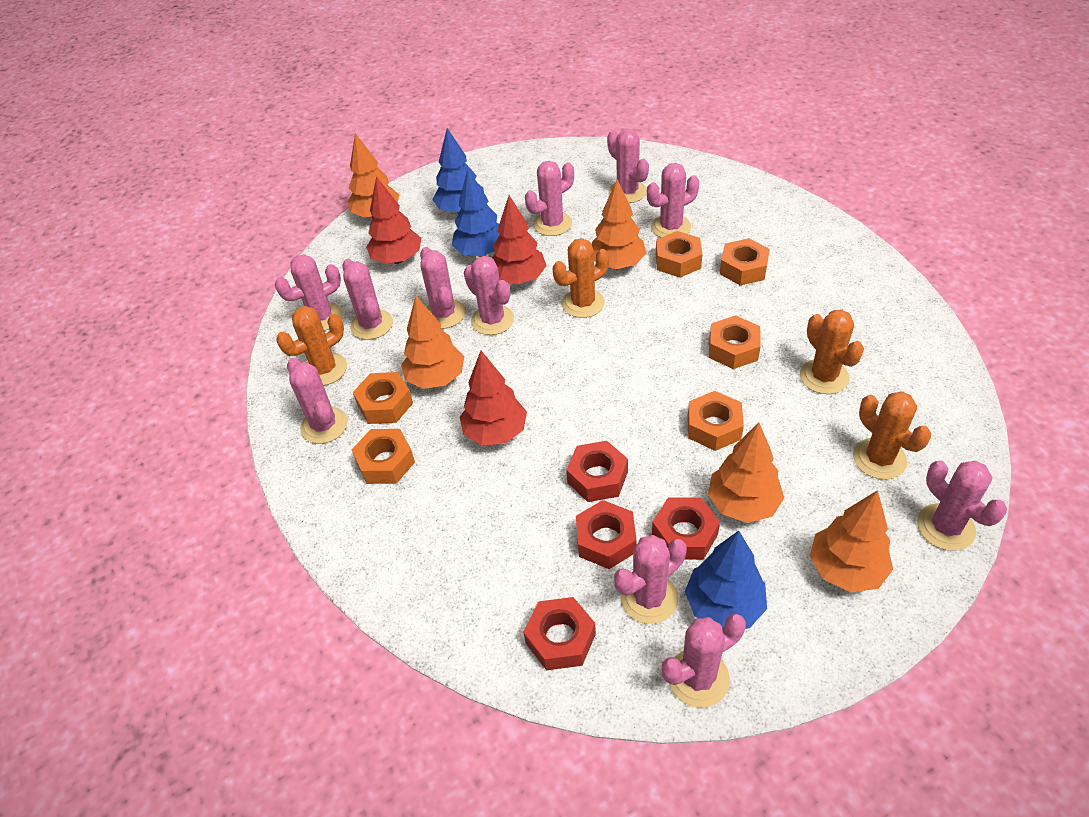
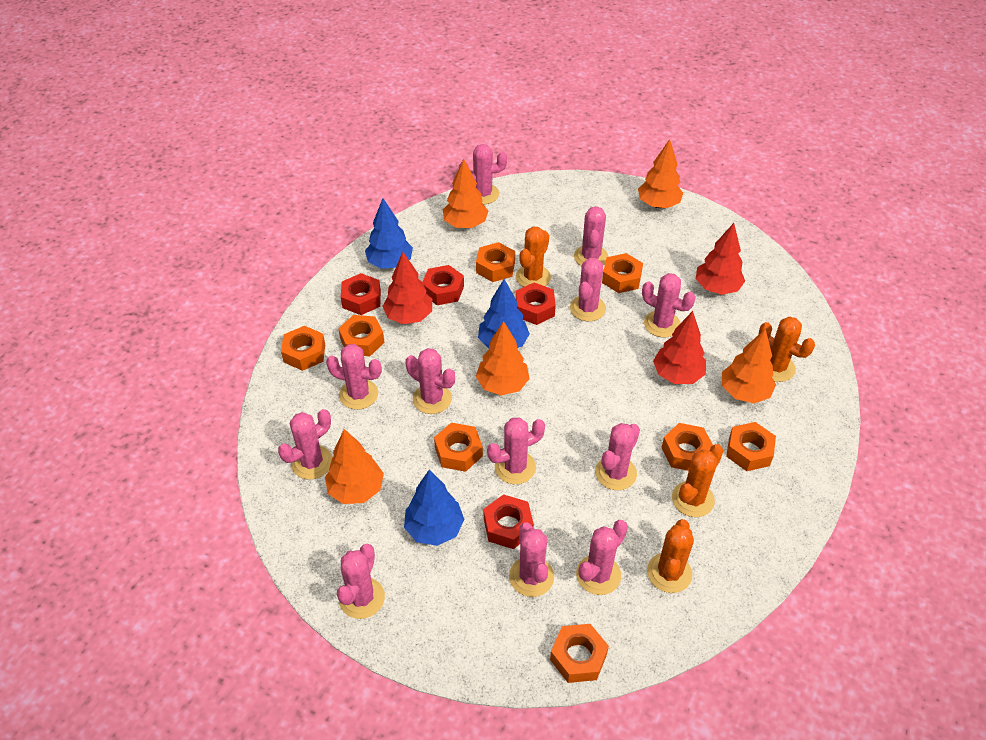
orange nut: 6 -> 8
pink cactus: 11 -> 12

